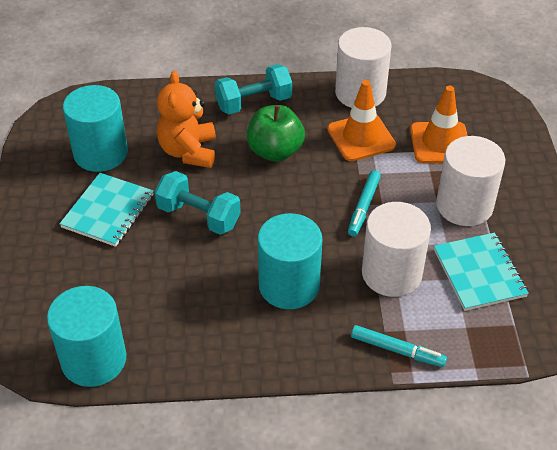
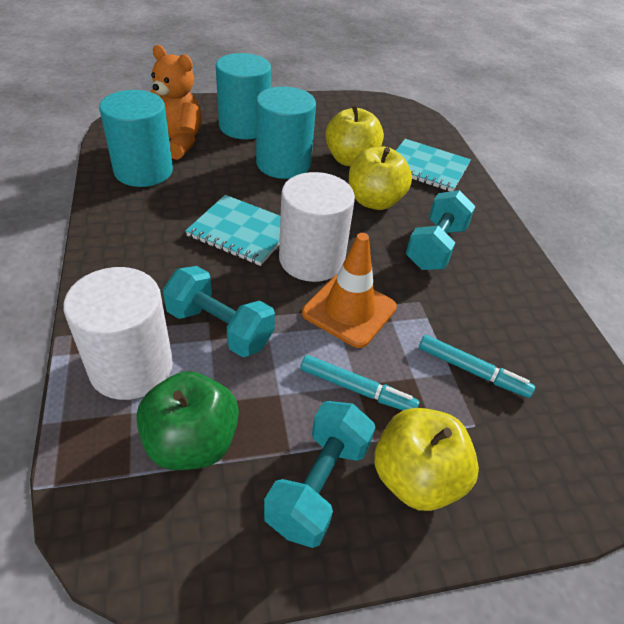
orange traffic cone: 2 -> 1
turquoise dumbbell: 2 -> 3
white cylinder: 3 -> 2
yellow apple: 0 -> 3

